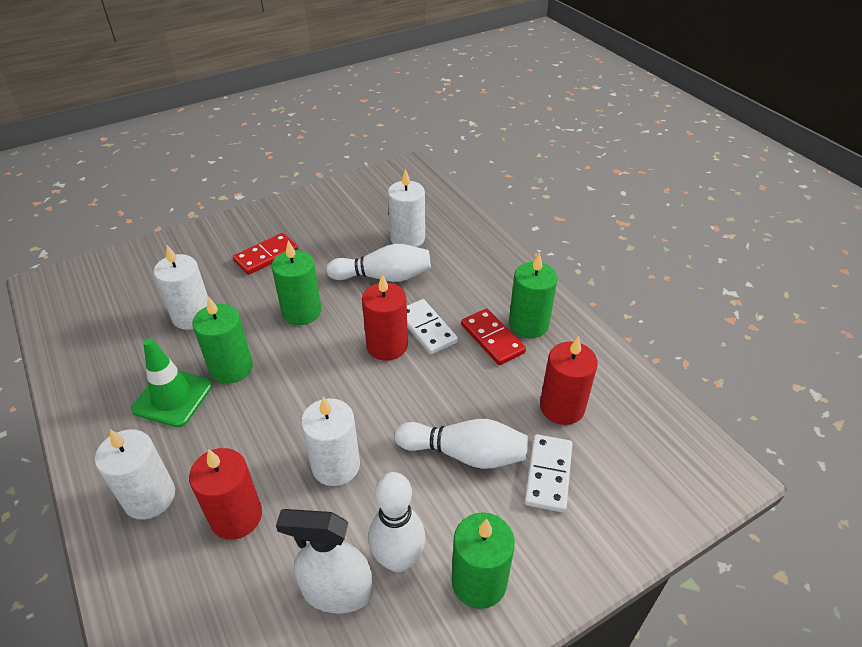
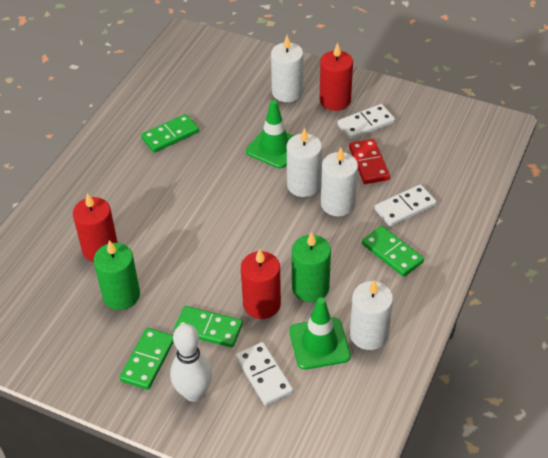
green candle: 4 -> 2
green domino: 0 -> 4
green traffic cone: 1 -> 2
red domino: 2 -> 1
white bowling pin: 3 -> 1
white domino: 2 -> 3
white spray bottle: 1 -> 0

